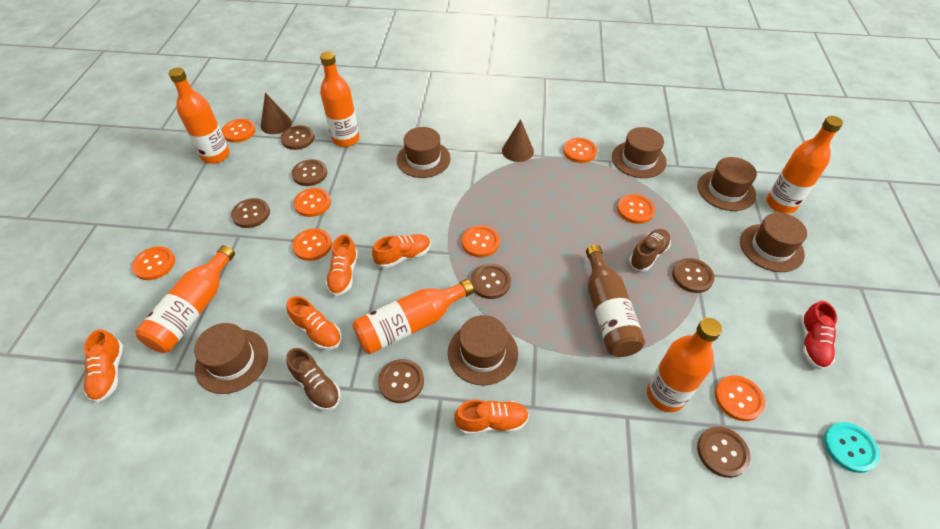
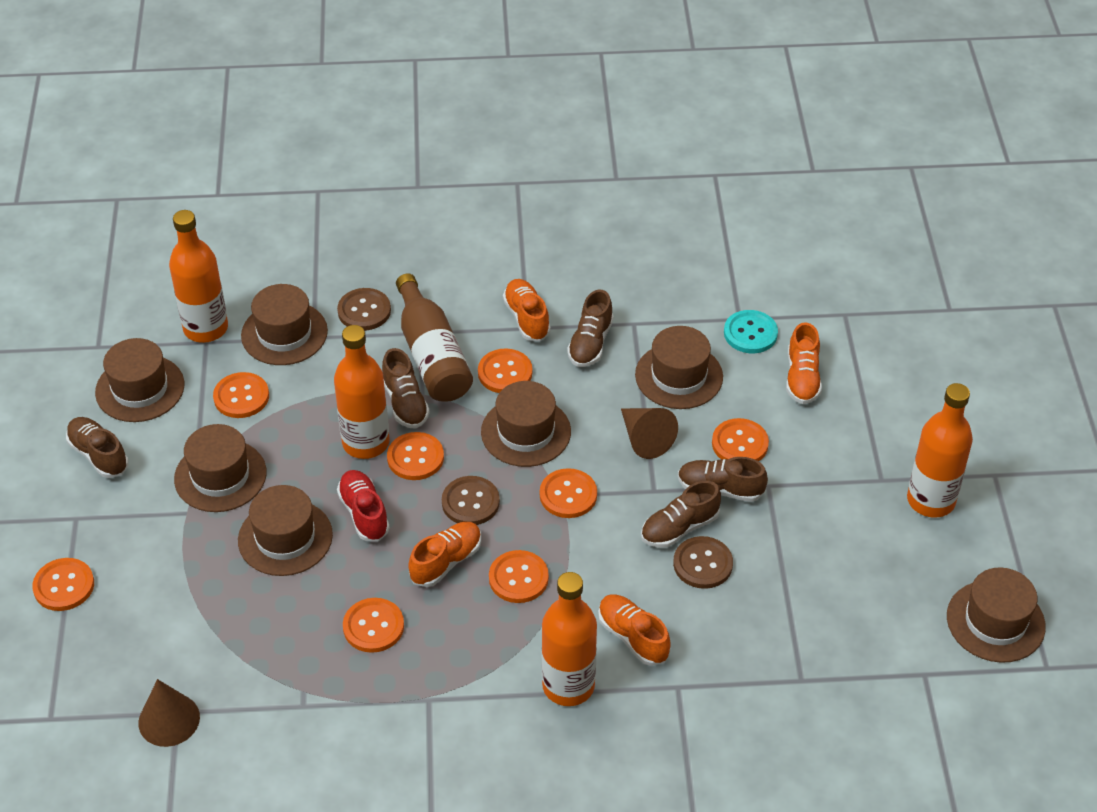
brown button: 7 -> 3
brown hat: 6 -> 7
brown shoe: 2 -> 5
orange bottle: 6 -> 4
orange shoe: 5 -> 4

